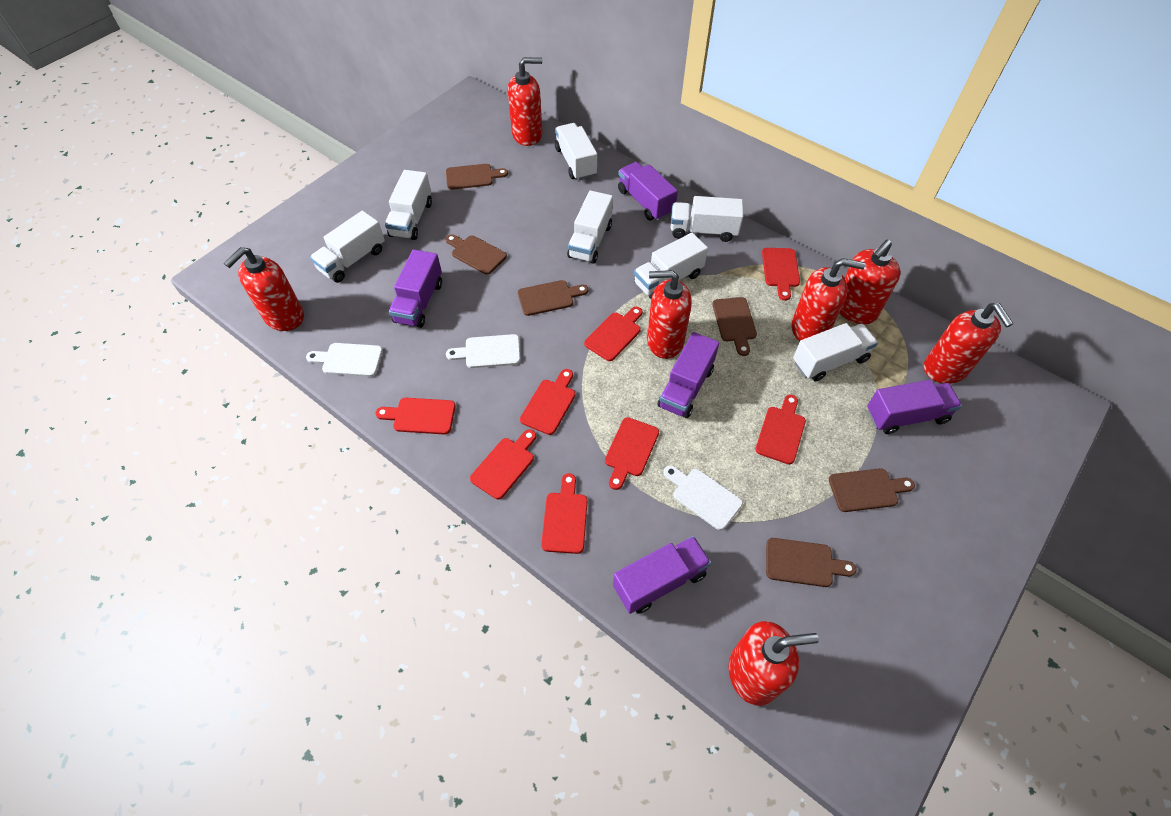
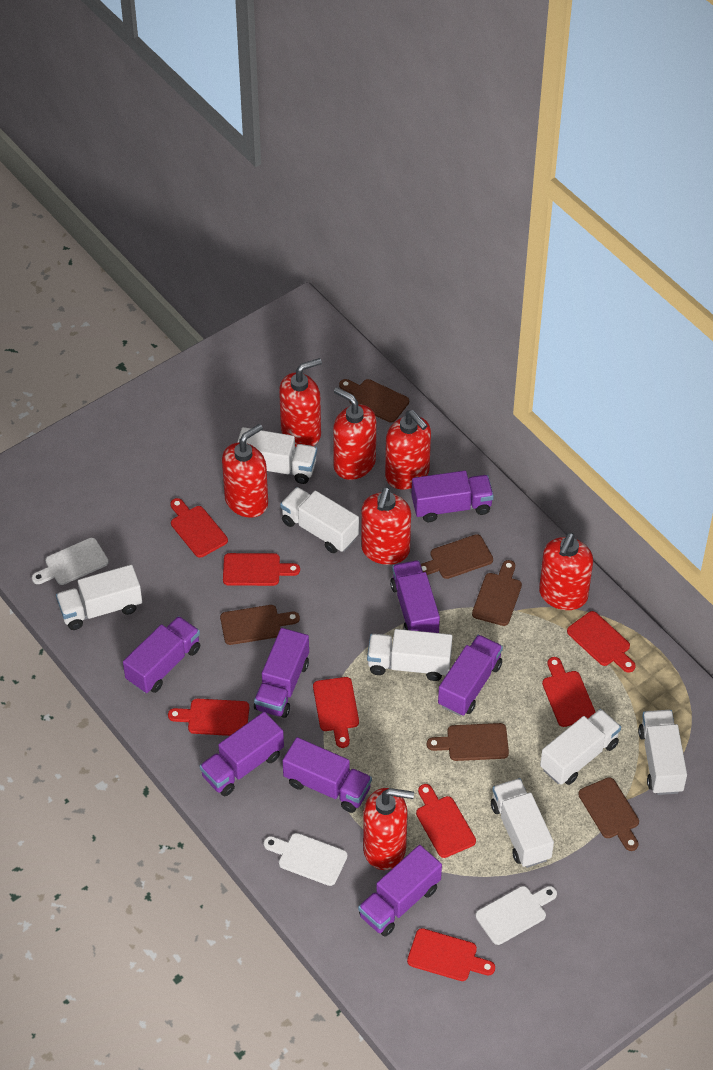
purple truck: 5 -> 8

